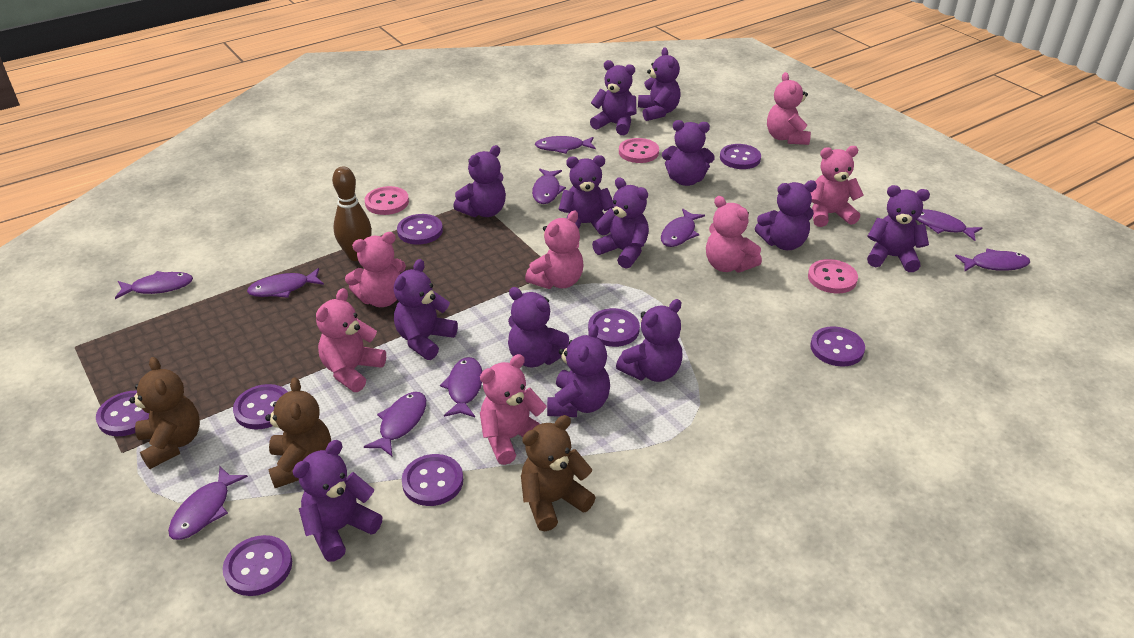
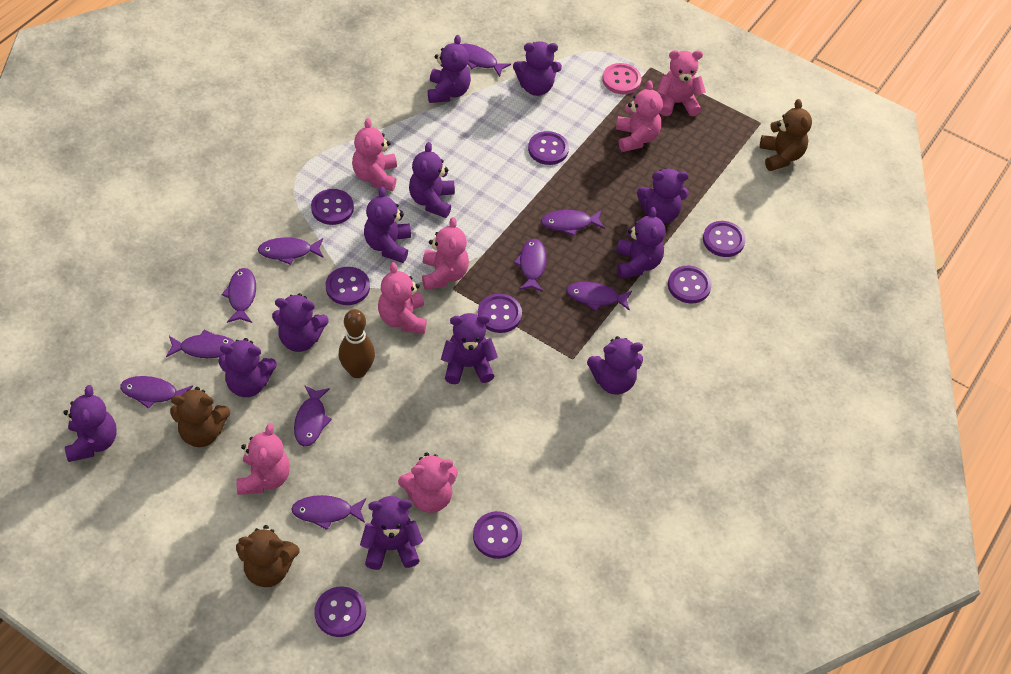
pink button: 3 -> 1
purple teddy bear: 13 -> 12

